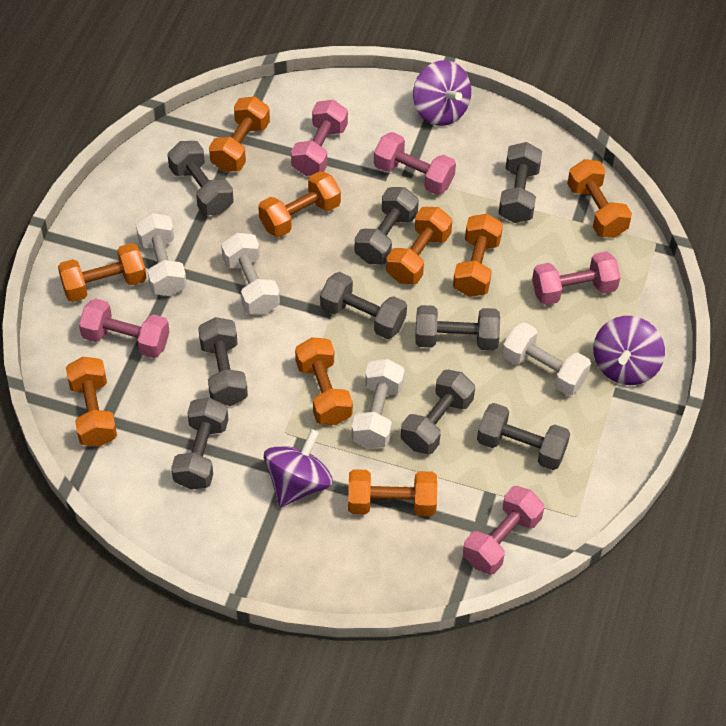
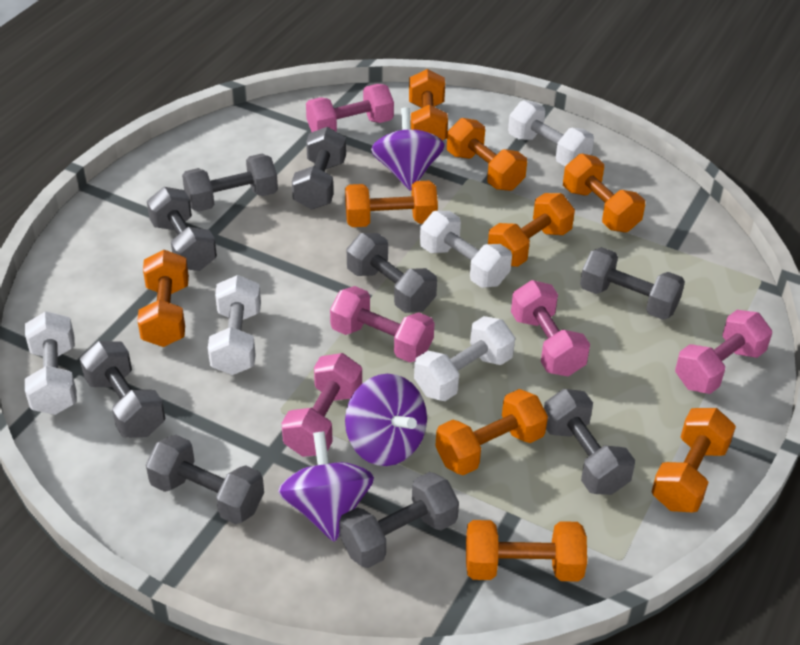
white dumbbell: 4 -> 5

